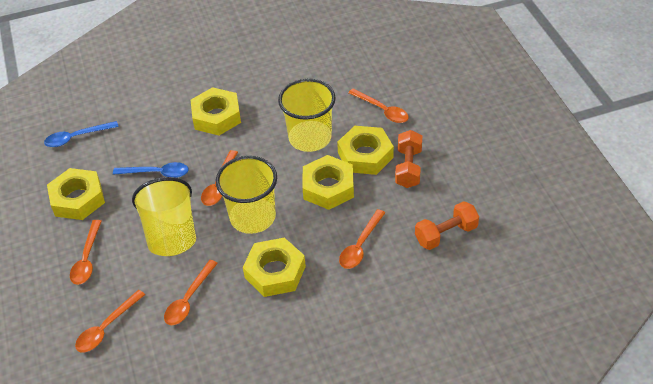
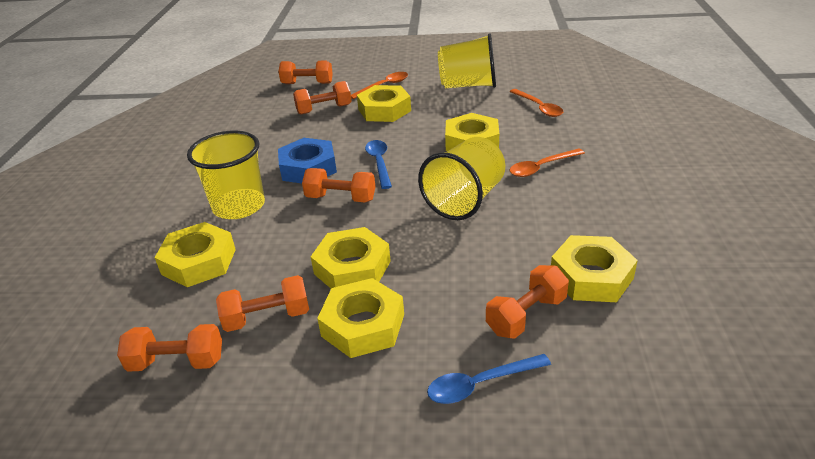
blue nut: 0 -> 1
orange dumbbell: 2 -> 6
orange spoon: 6 -> 3
yellow nut: 5 -> 6

